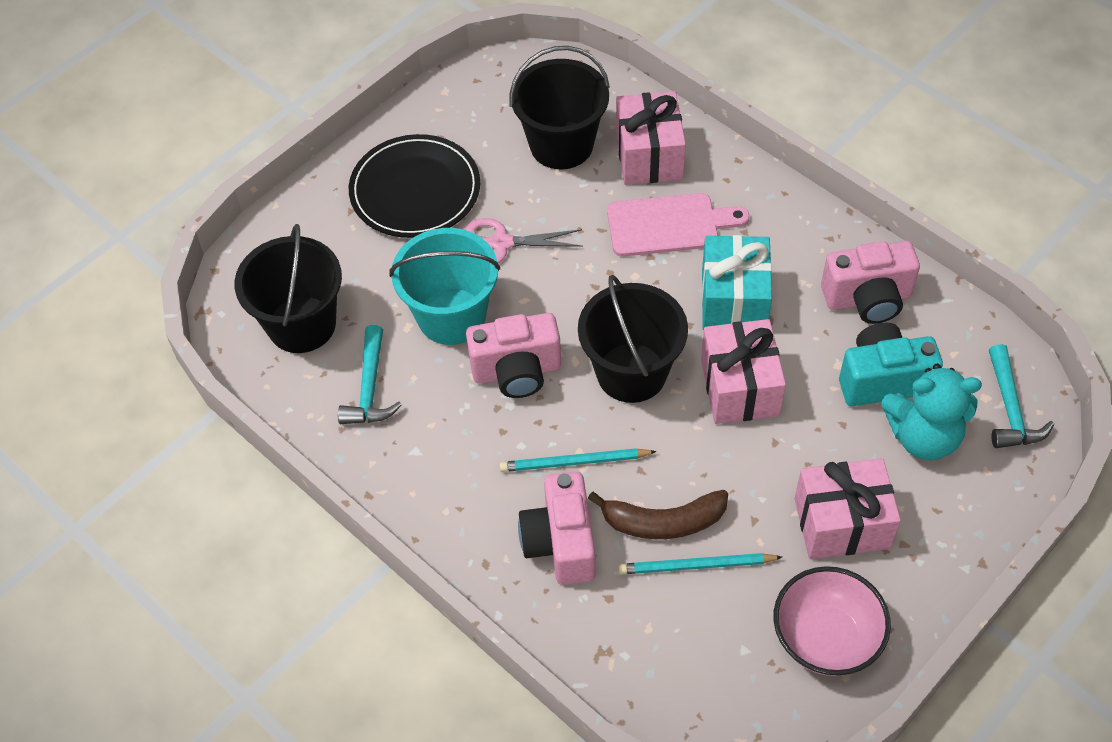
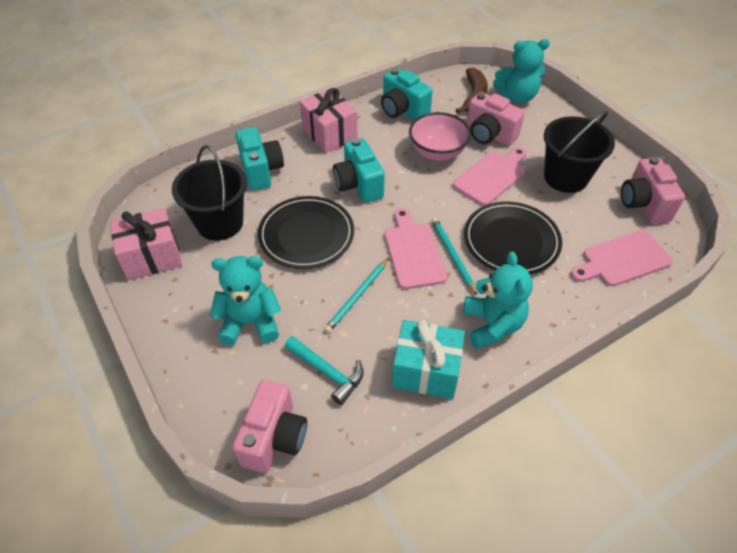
black bucket: 3 -> 2
black plate: 1 -> 2
pink cutting board: 1 -> 3
pink gift: 3 -> 2
pink scissors: 1 -> 0
turquoise bucket: 1 -> 0
turquoise camera: 1 -> 3
turquoise hammer: 2 -> 1
turquoise teddy bear: 1 -> 3

